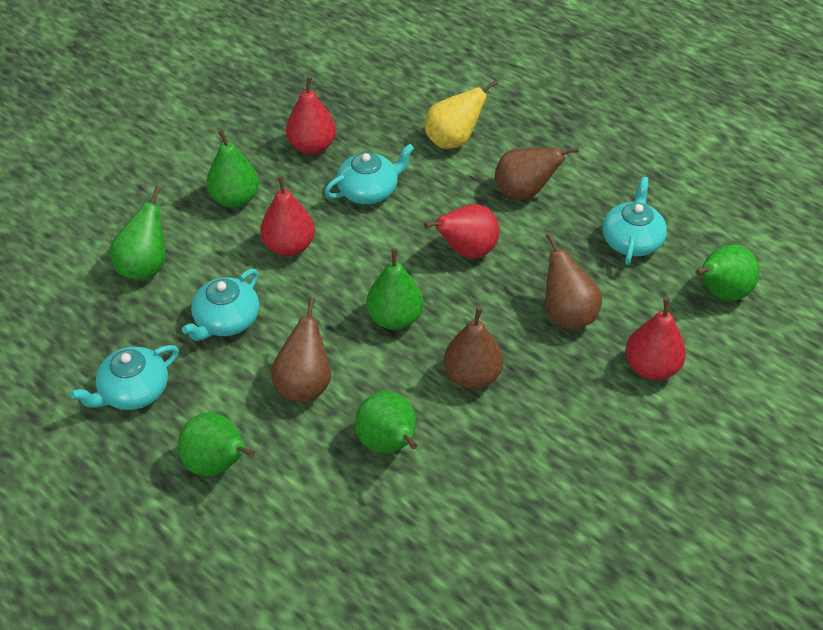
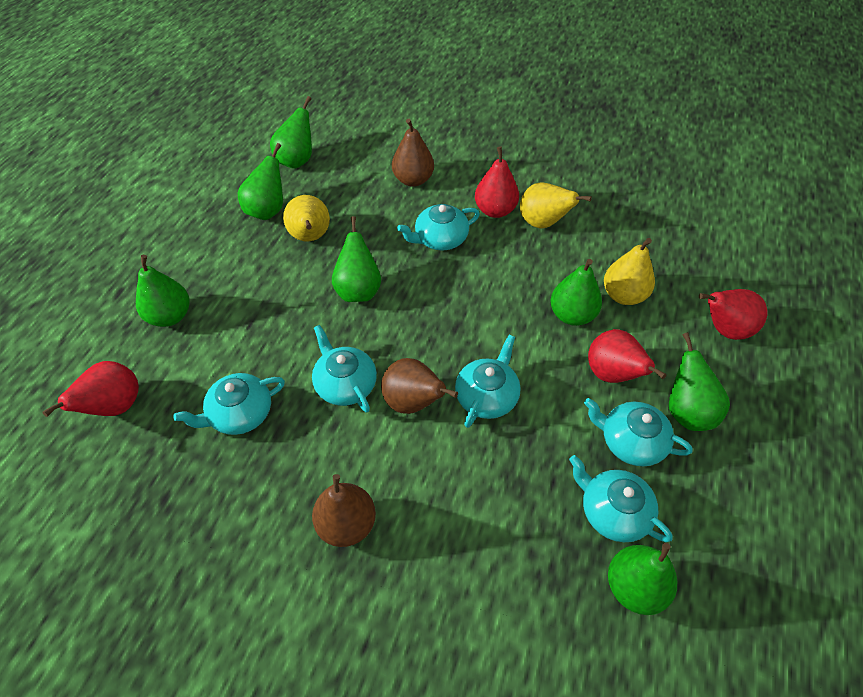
brown pear: 4 -> 3
green pear: 6 -> 7
turquoise teapot: 4 -> 6
yellow pear: 1 -> 3

